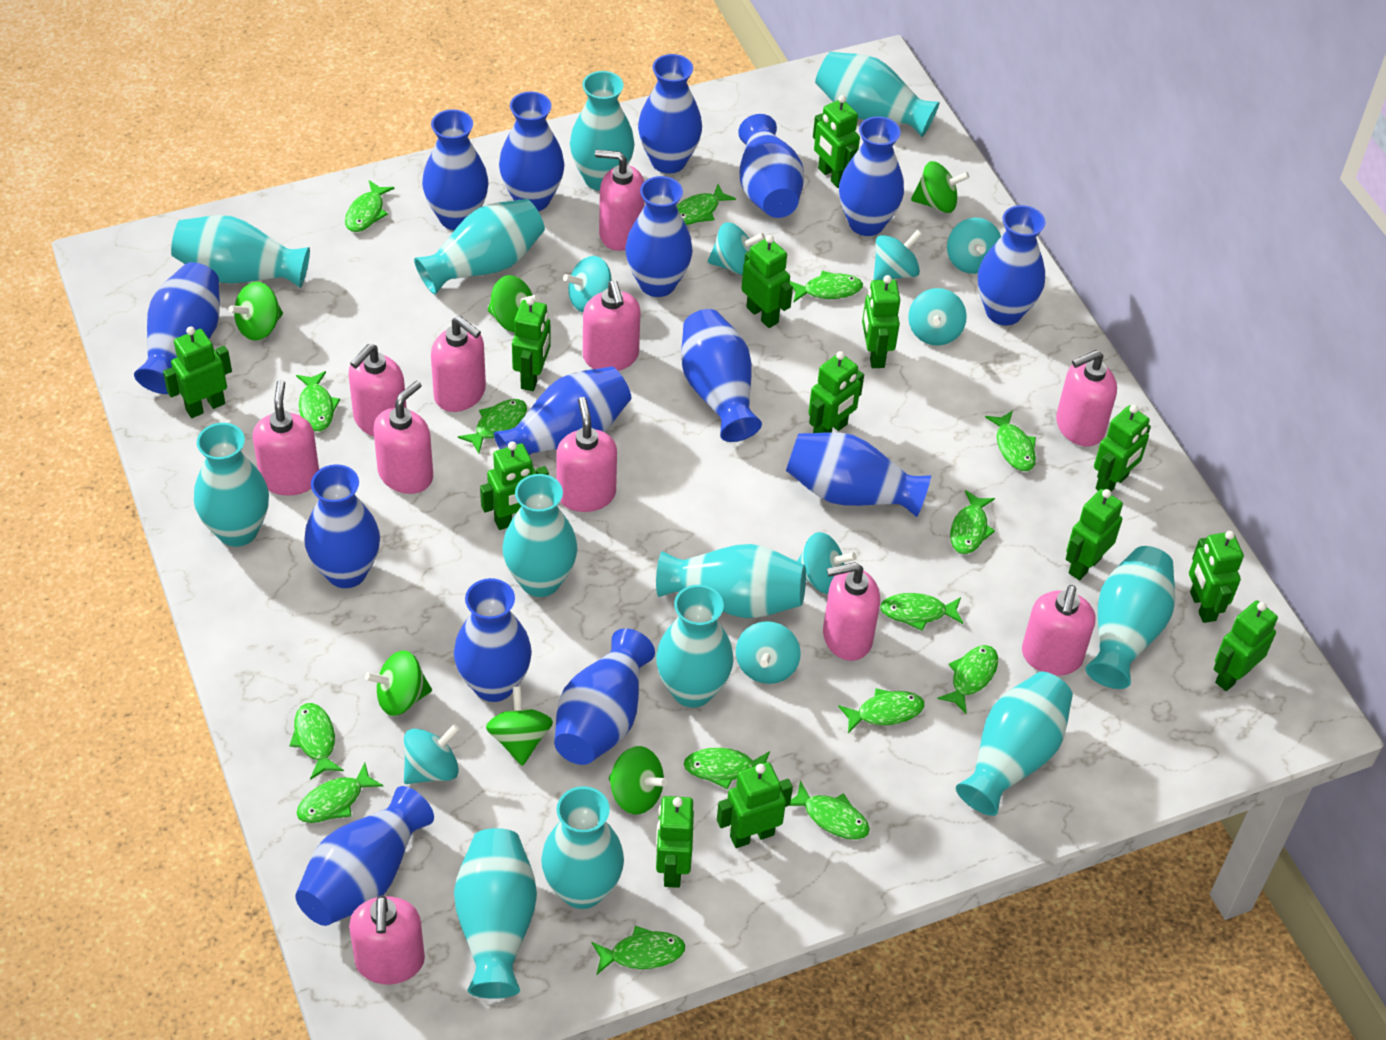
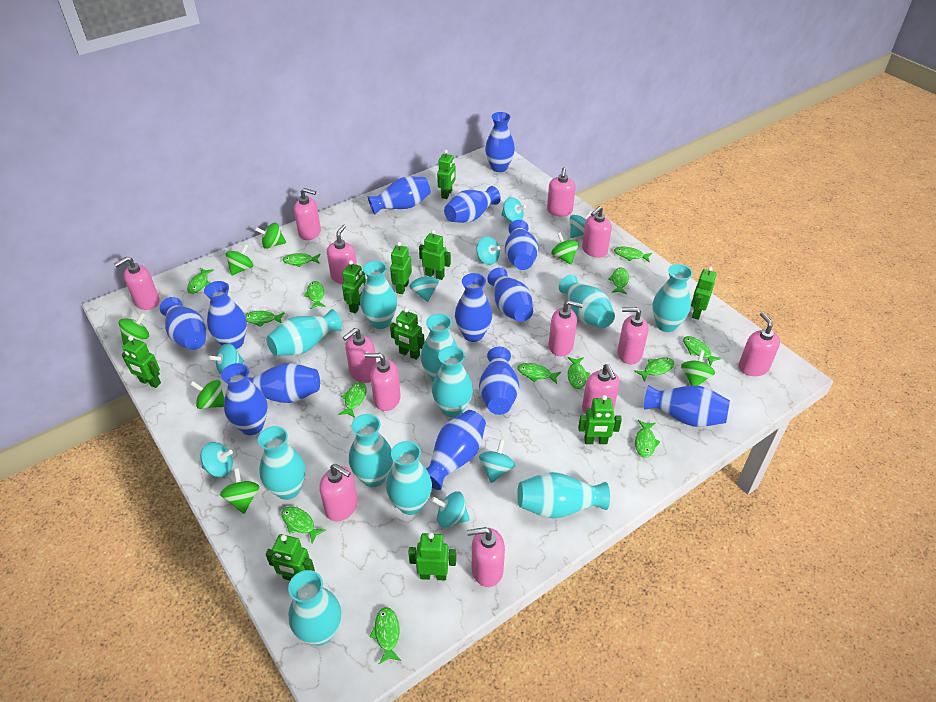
blue vase: 15 -> 13
green fish: 15 -> 14
green robot: 13 -> 10
green spinning top: 6 -> 7
pink soap dispenser: 11 -> 13
turquoise vase: 12 -> 11

